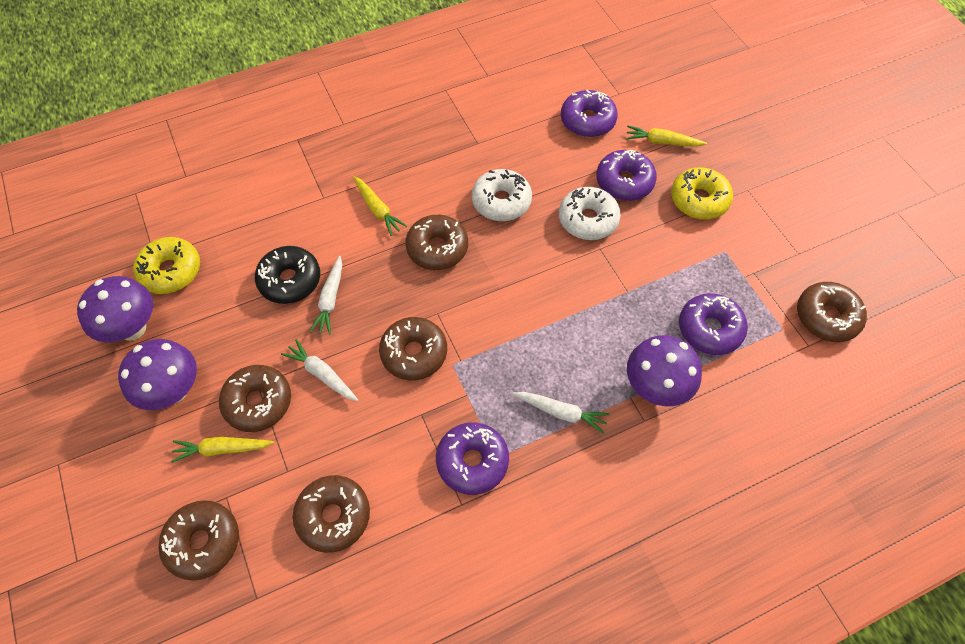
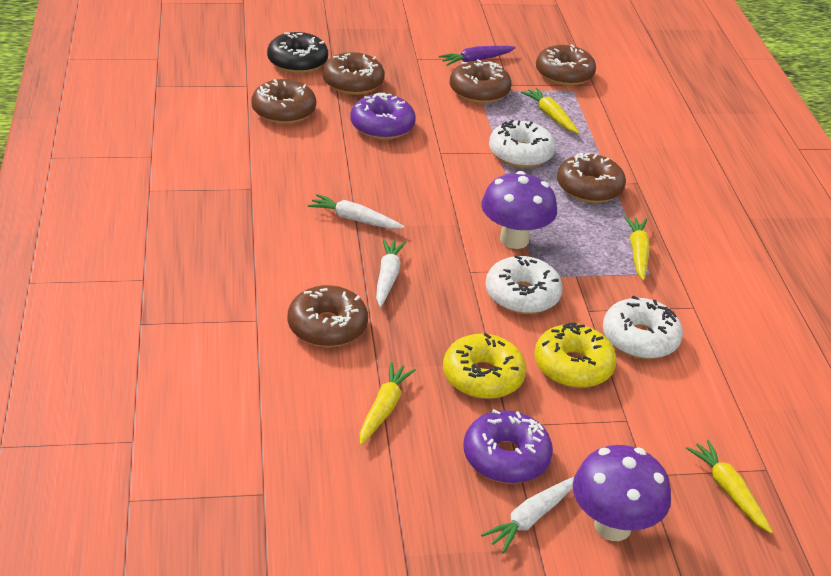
purple carrot: 0 -> 1
purple donut: 4 -> 2
purple mushroom: 3 -> 2
white donut: 2 -> 3
yellow carrot: 3 -> 4

